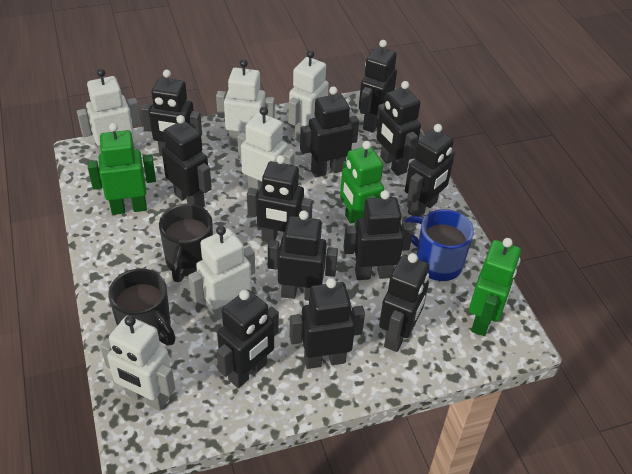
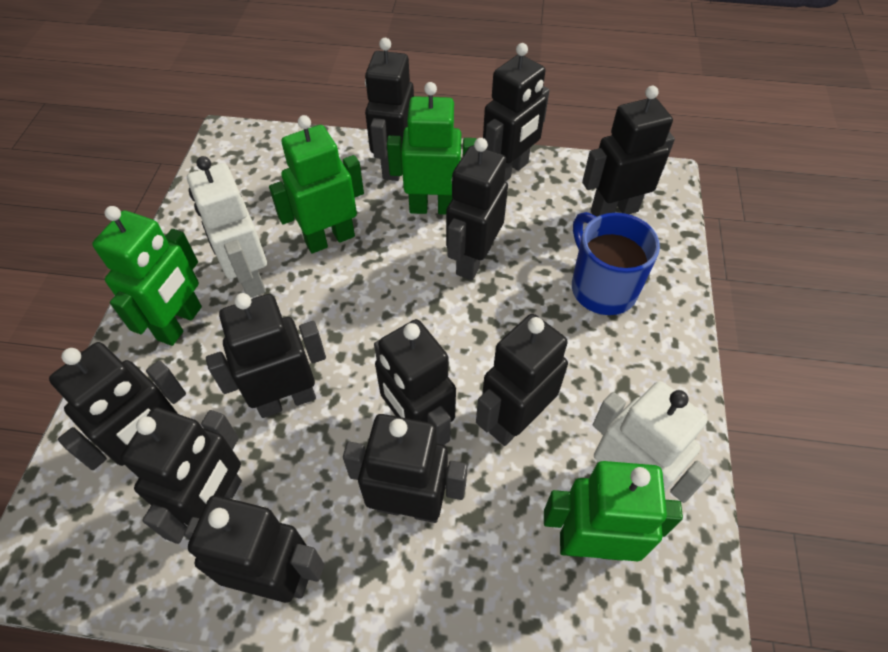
black mug: 2 -> 0
black robot: 12 -> 11
green robot: 3 -> 4
white robot: 6 -> 2

